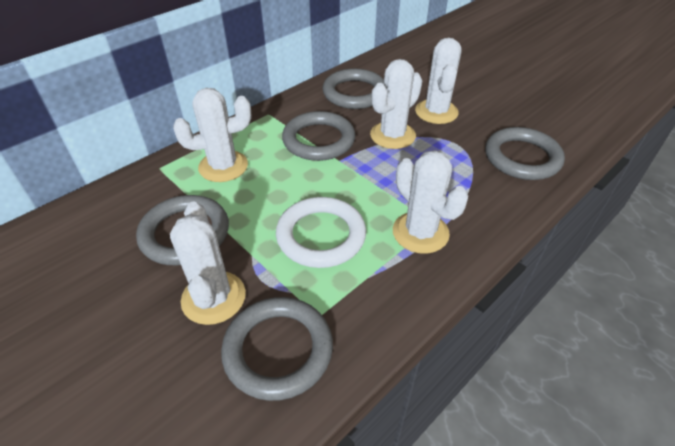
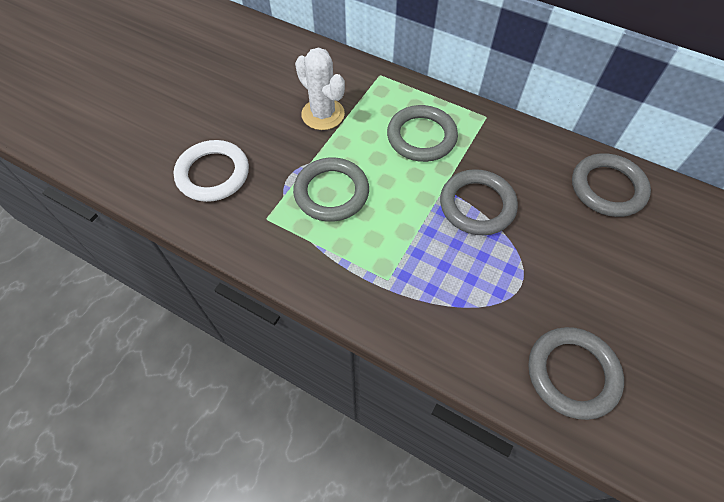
white cactus: 5 -> 1

